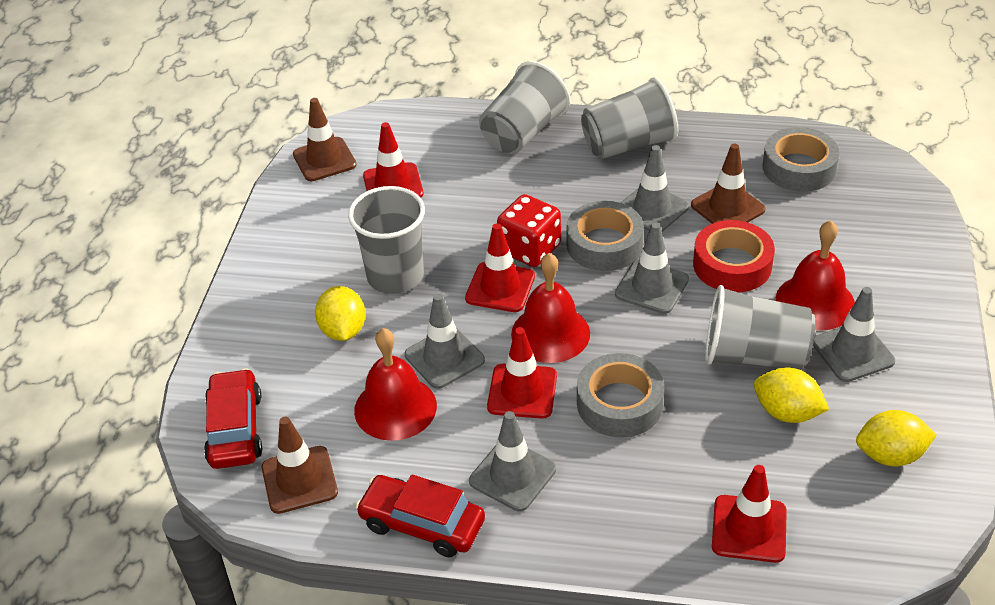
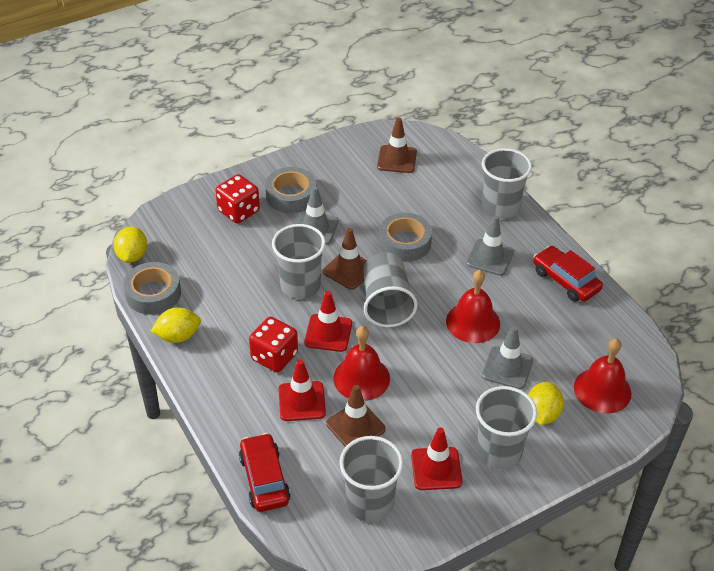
grey cup: 4 -> 5
grey traffic cone: 5 -> 3
red dice: 1 -> 2
red tape: 1 -> 0
red traffic cone: 4 -> 3

